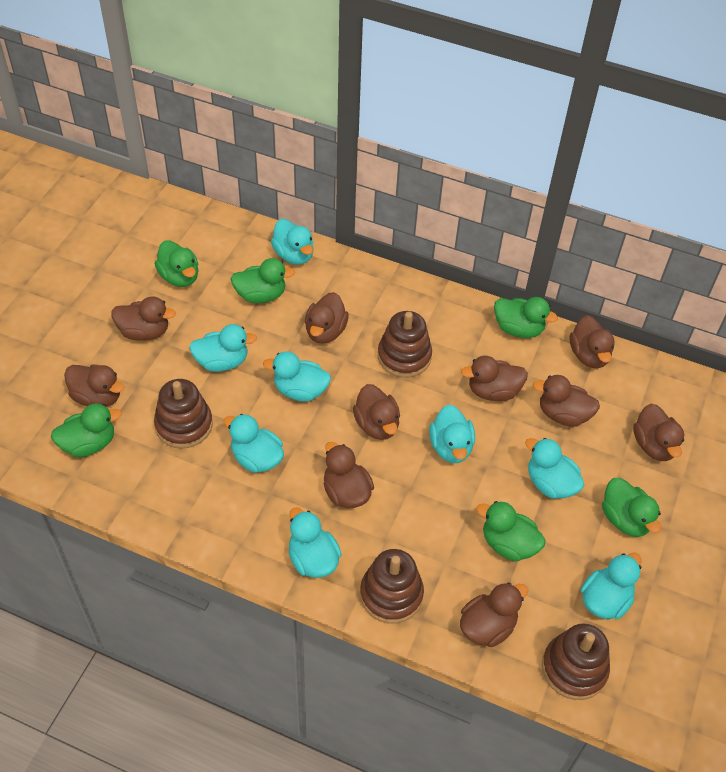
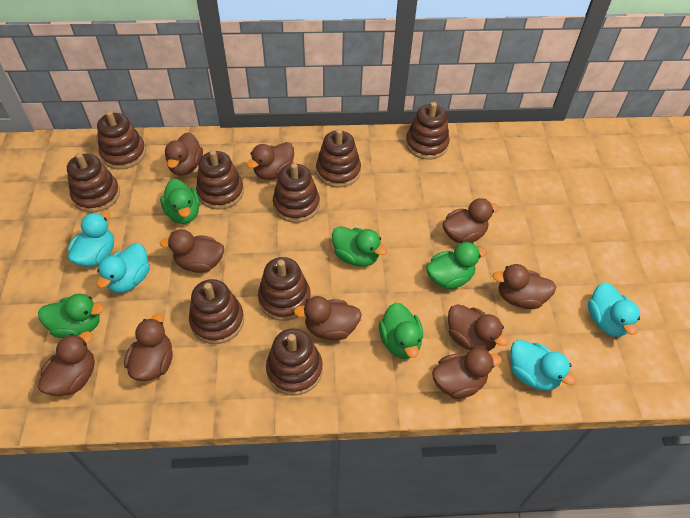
brown stacking toy: 4 -> 9
green duck: 6 -> 5
turquoise duck: 8 -> 4

